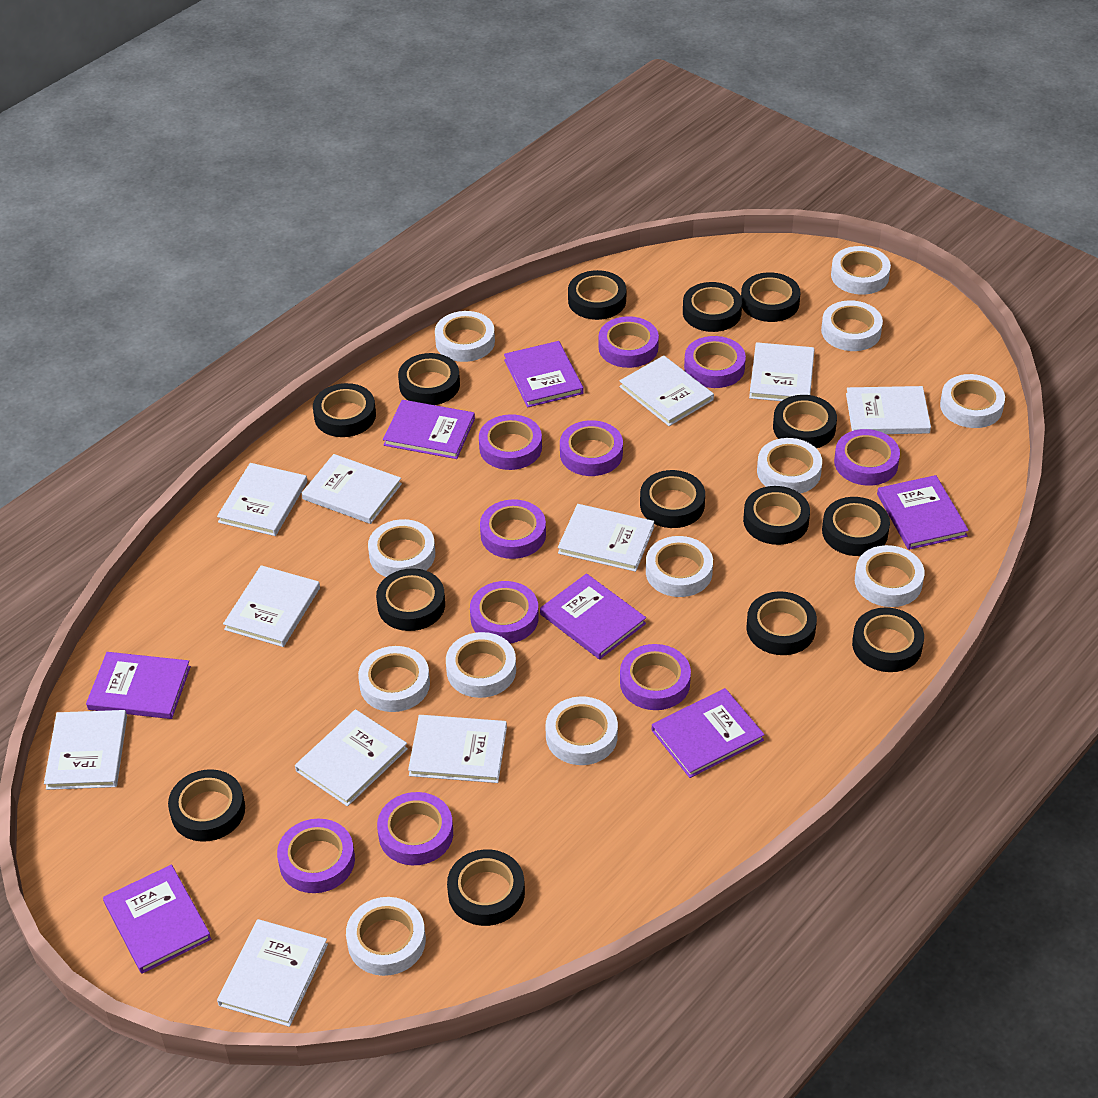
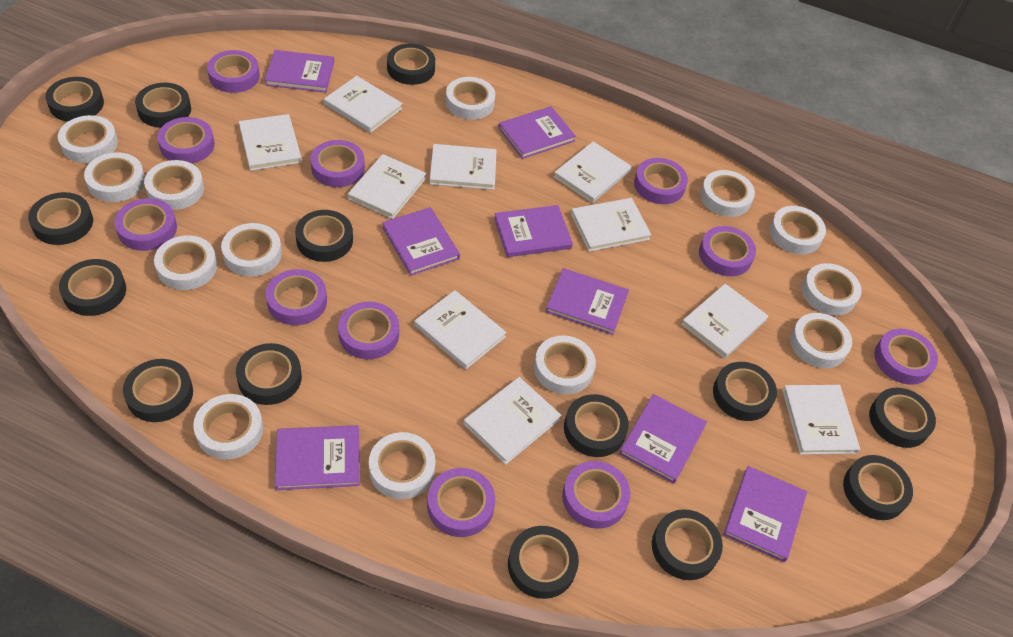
purple book: 7 -> 8
purple tape: 10 -> 11
white book: 11 -> 10
white tape: 12 -> 13

